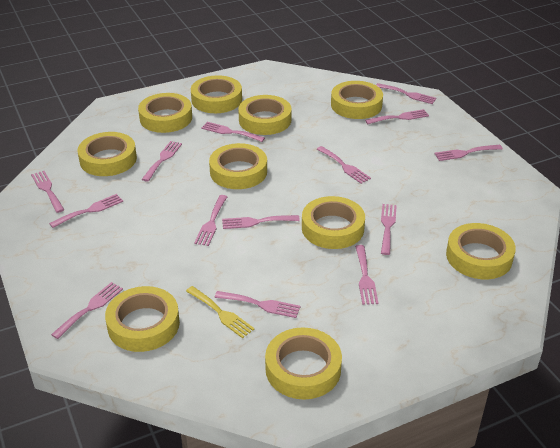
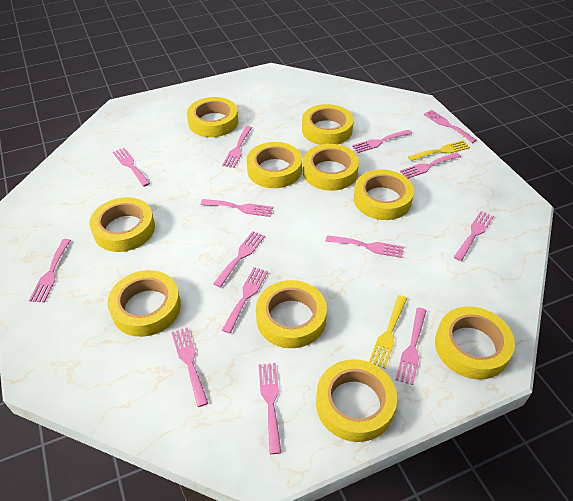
yellow fork: 1 -> 2

